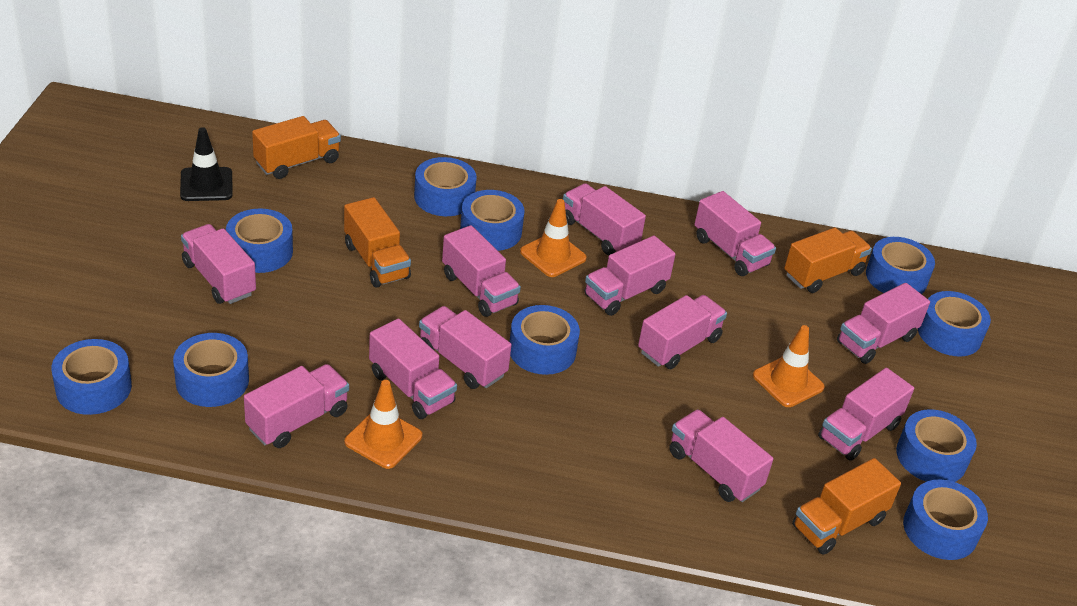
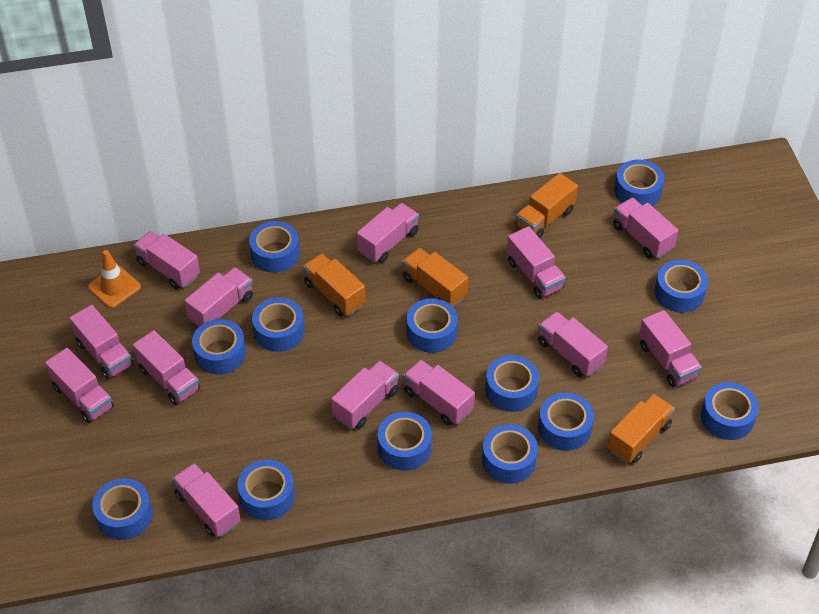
black traffic cone: 1 -> 0
blue tape: 10 -> 13
orange traffic cone: 3 -> 1
pink truck: 12 -> 13

